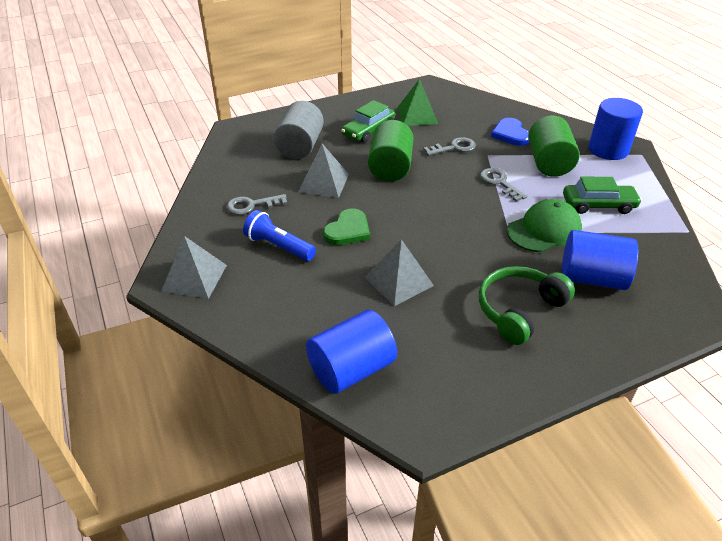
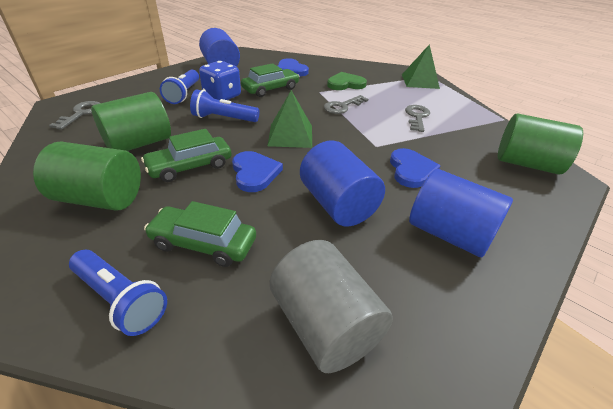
blue dice: 0 -> 1
blue flashlight: 1 -> 3
blue heart: 1 -> 3
green cap: 1 -> 0
green car: 2 -> 3
green cylinder: 2 -> 3
green headphones: 1 -> 0
green pyramid: 1 -> 2
grey pyramid: 3 -> 0

